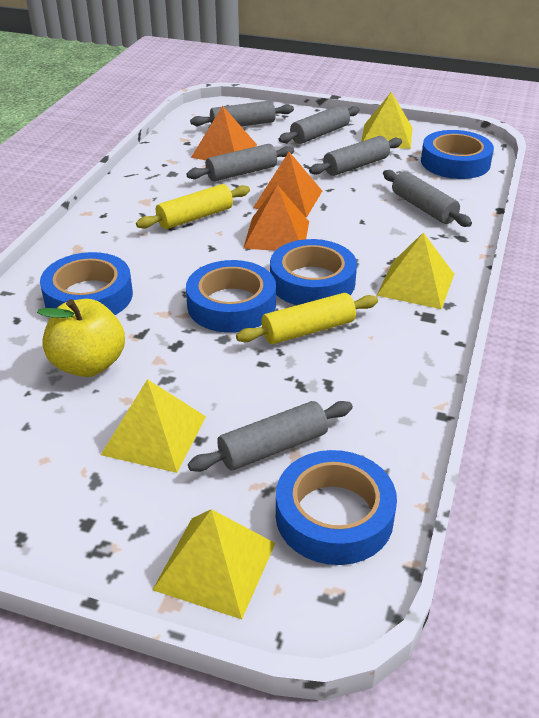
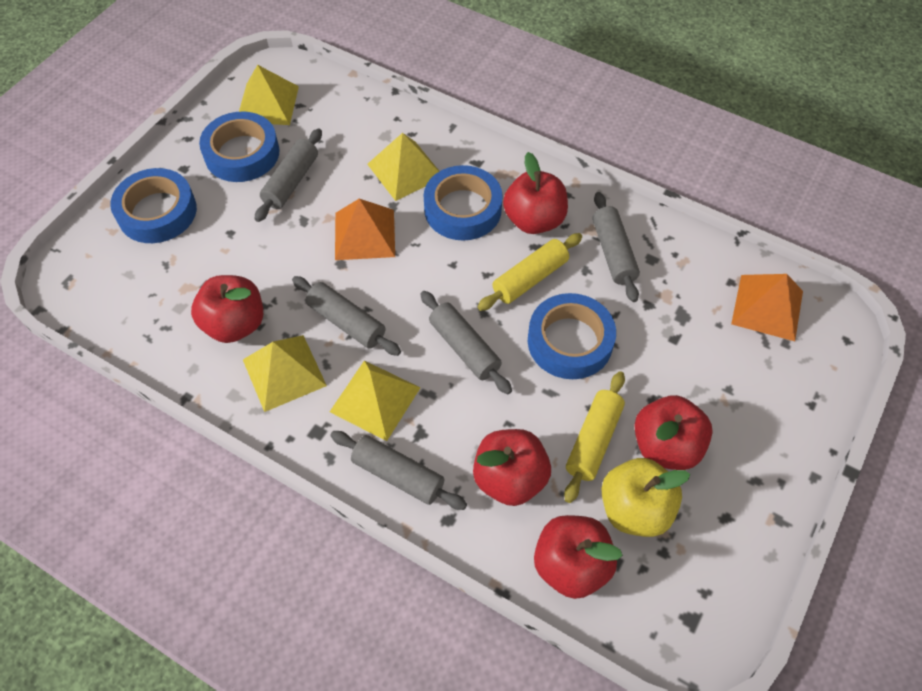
blue tape: 5 -> 4
grey rolling pin: 6 -> 5
orange pyramid: 3 -> 2
red apple: 0 -> 5

